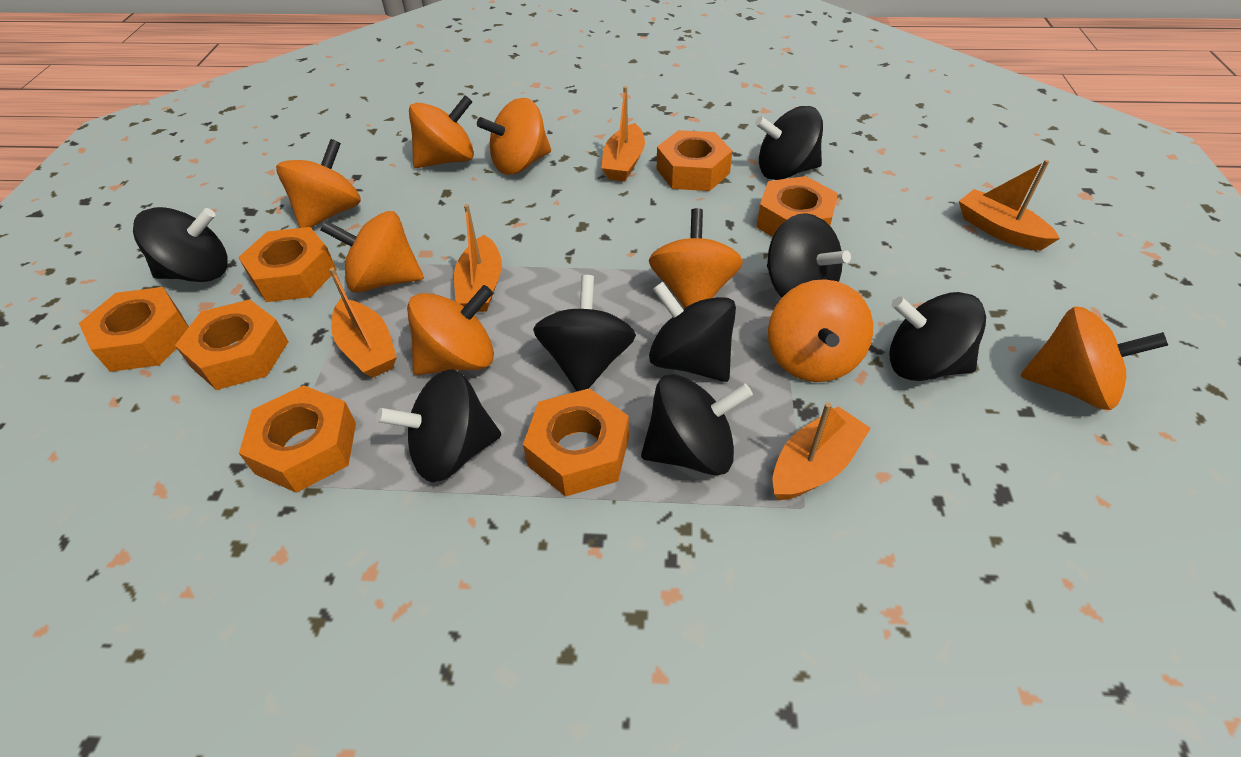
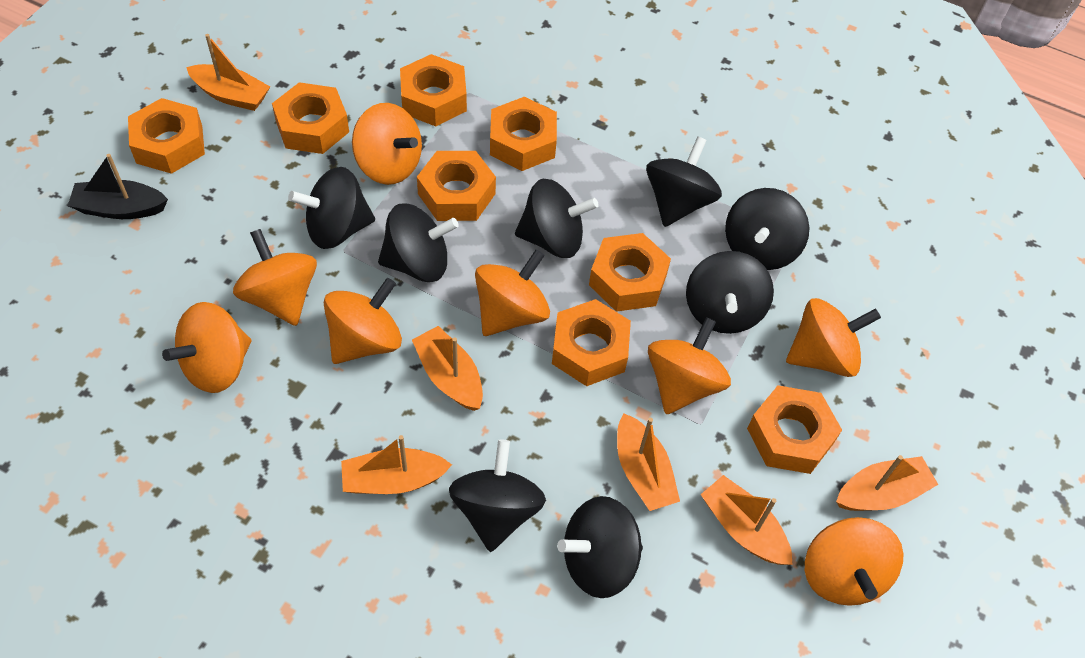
black boat: 0 -> 1
orange boat: 5 -> 6
orange nut: 7 -> 8

